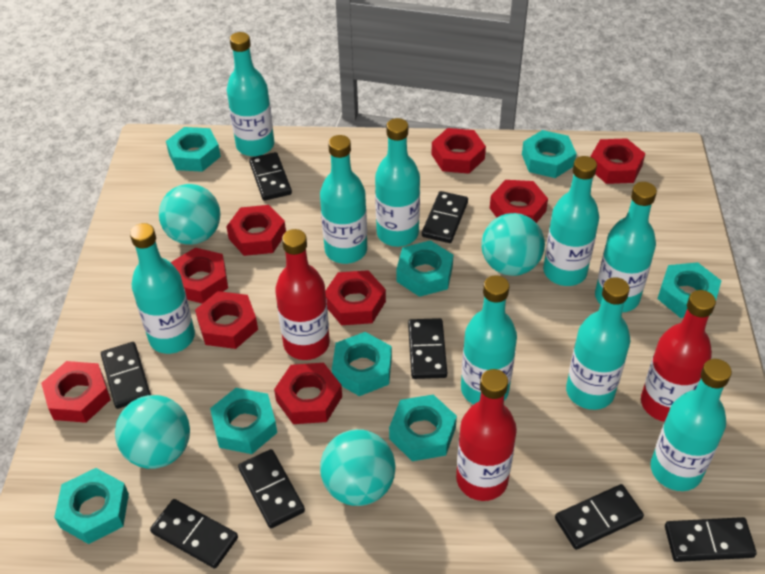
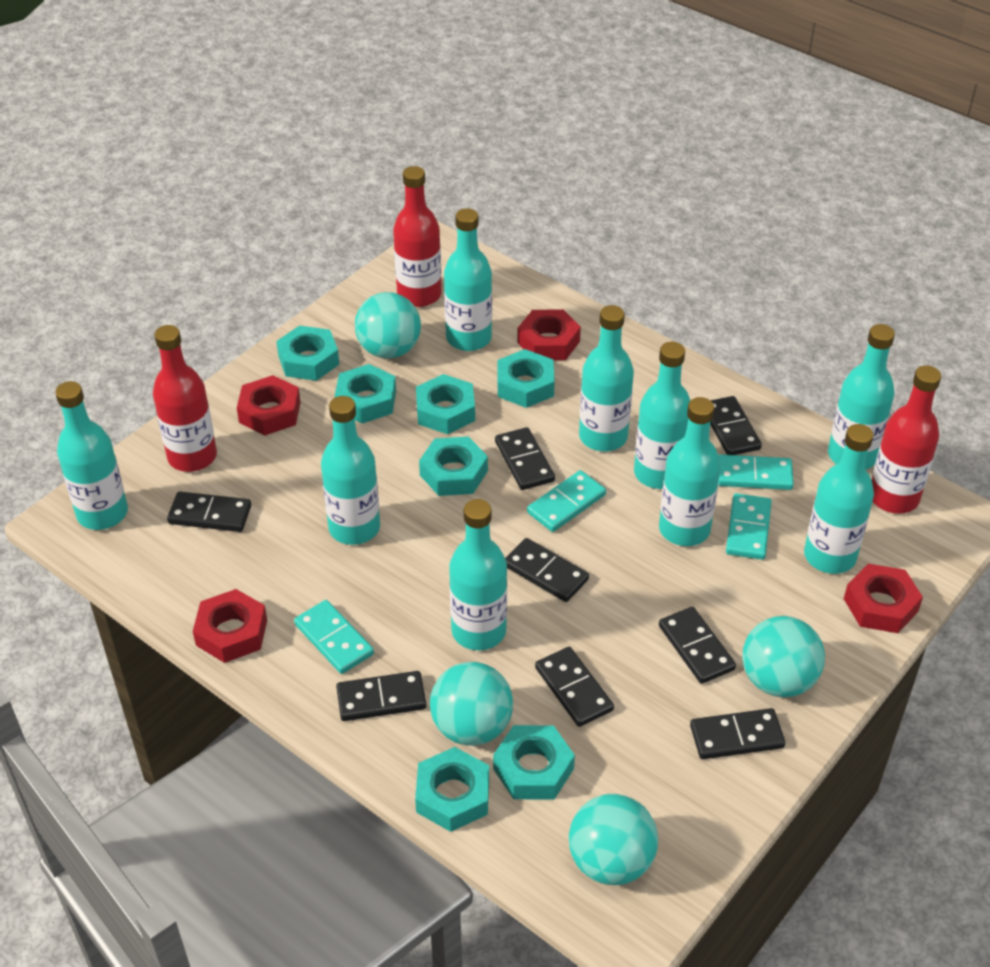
red nut: 9 -> 4
turquoise domino: 0 -> 4
turquoise nut: 8 -> 7

